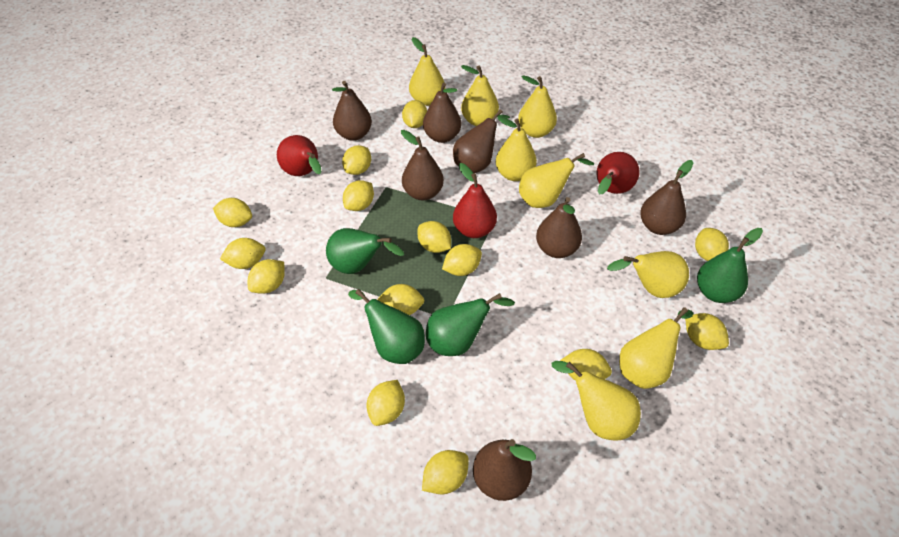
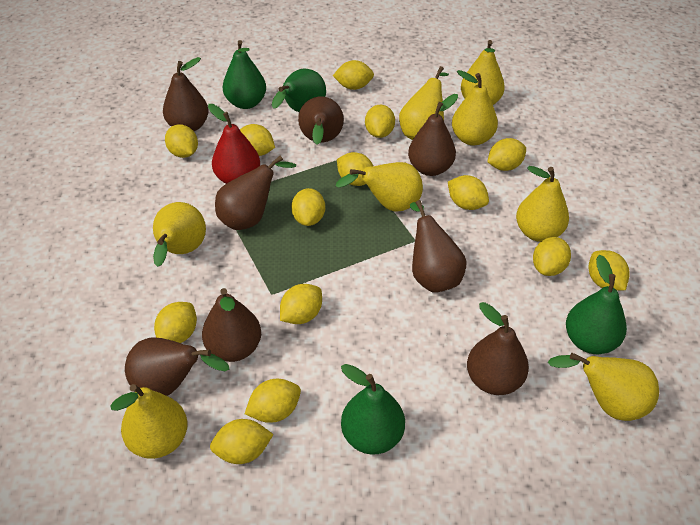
brown pear: 7 -> 8
red pear: 3 -> 1

